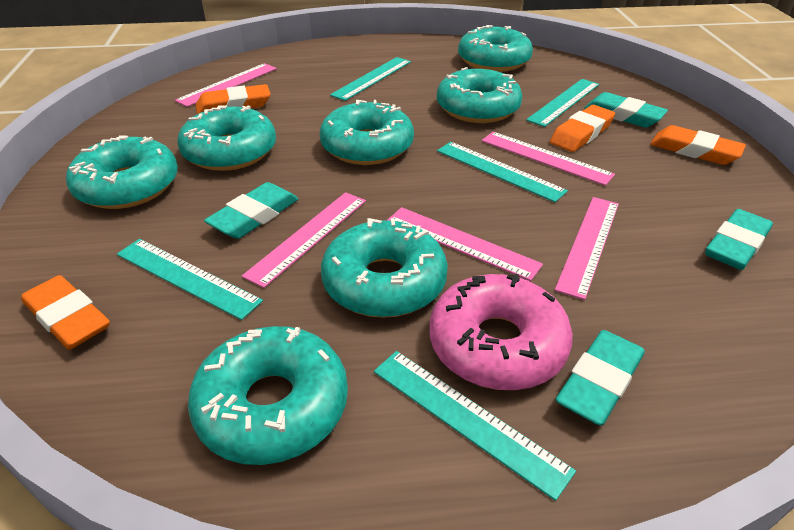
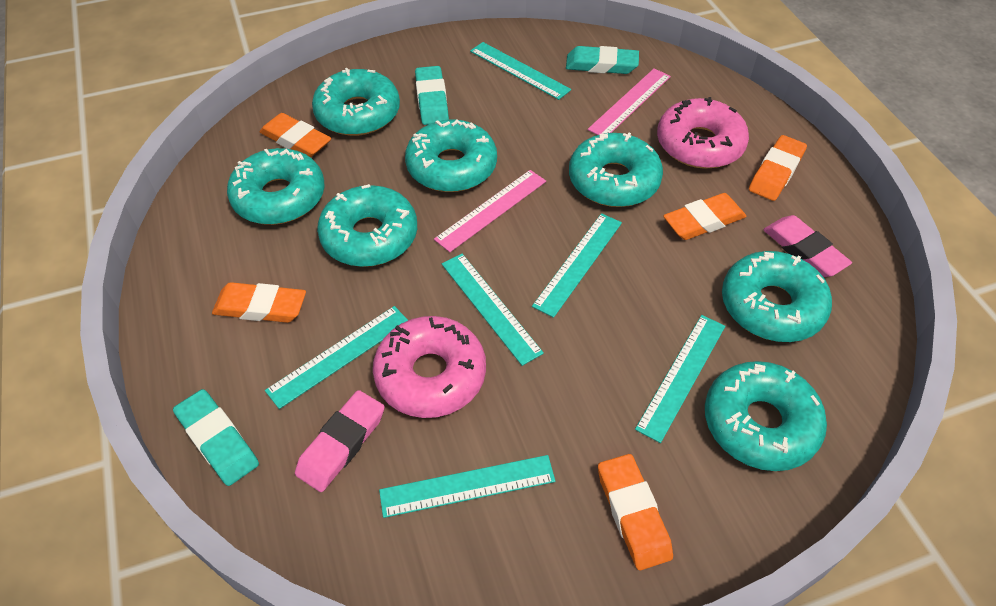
orange eraser: 4 -> 5
pink donut: 1 -> 2
pink eraser: 0 -> 2
pink ruler: 5 -> 2
turquoise eraser: 4 -> 3
turquoise ruler: 5 -> 6

